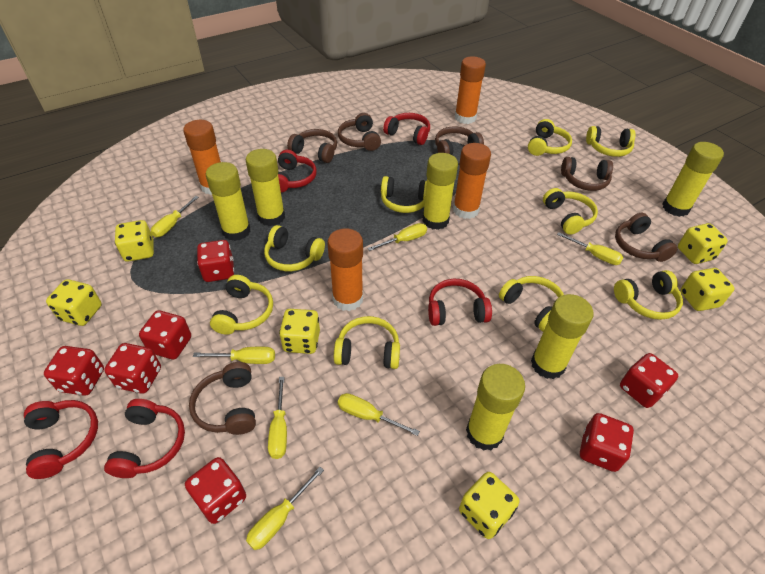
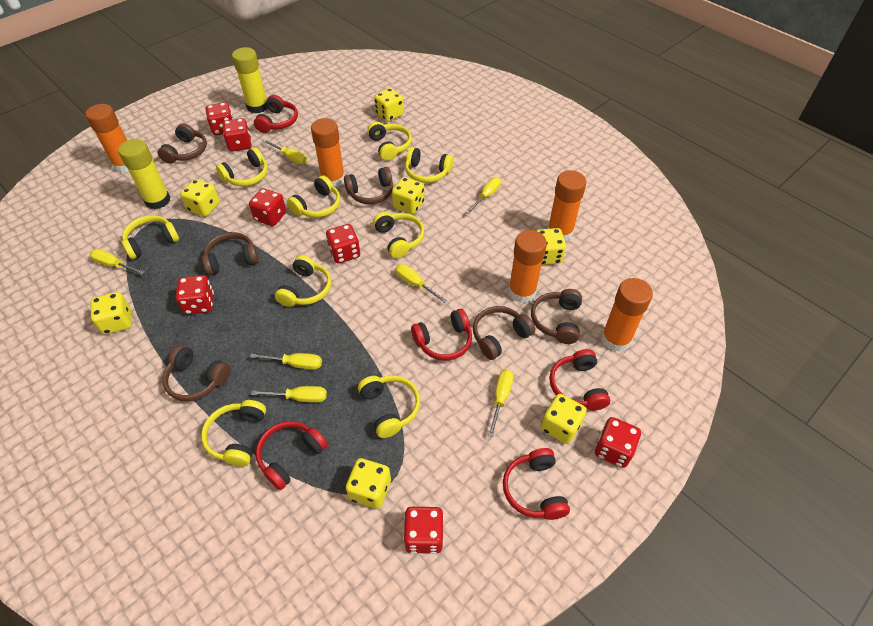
orange glue stick: 4 -> 5
yellow dice: 6 -> 7
yellow glue stick: 6 -> 2

